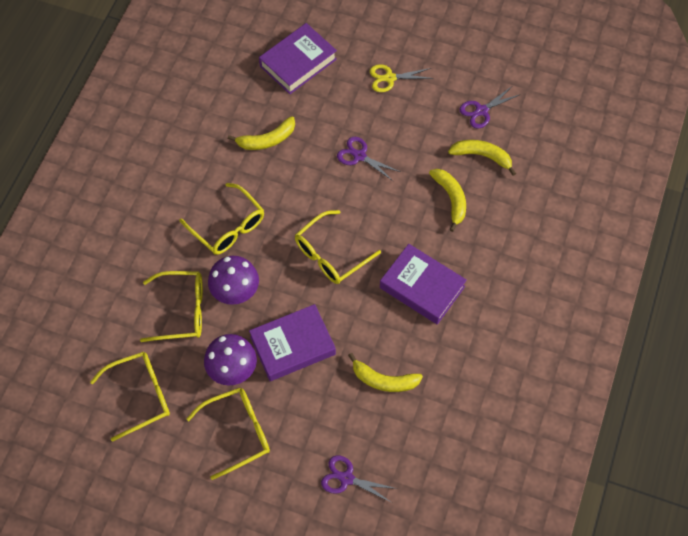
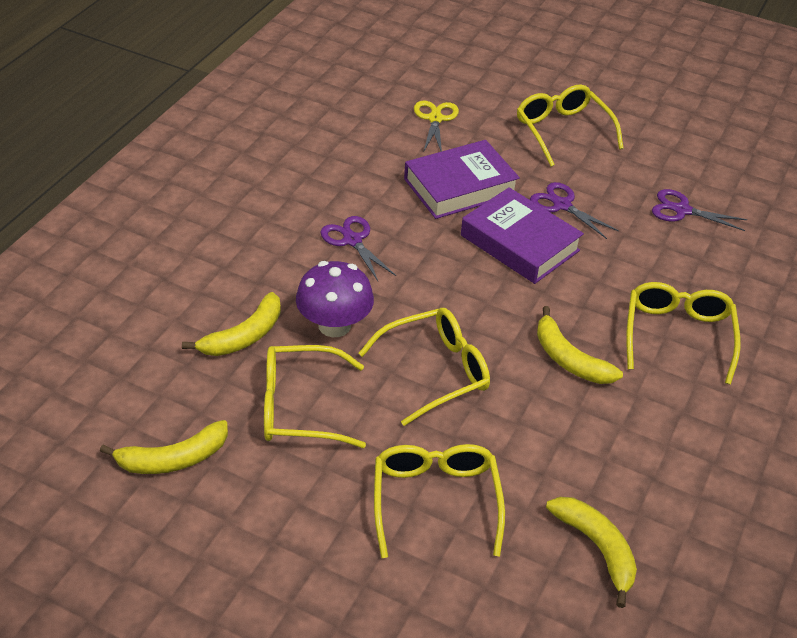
purple book: 3 -> 2
purple mushroom: 2 -> 1

